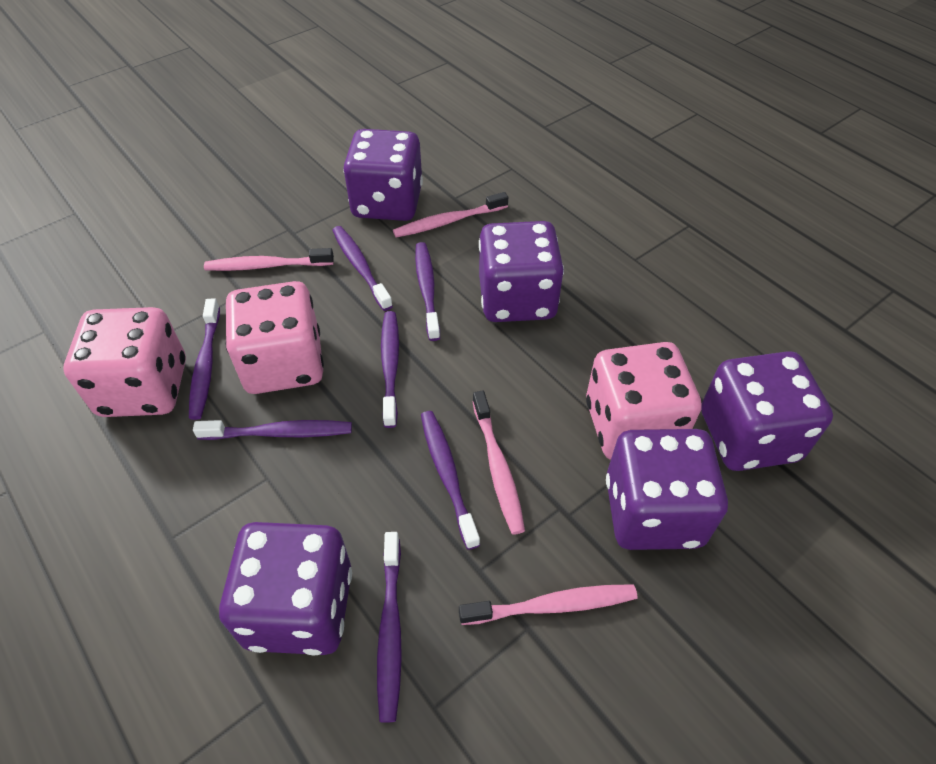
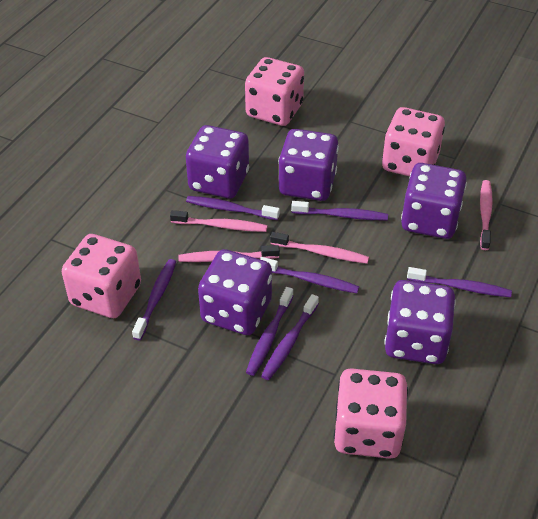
pink dice: 3 -> 4

